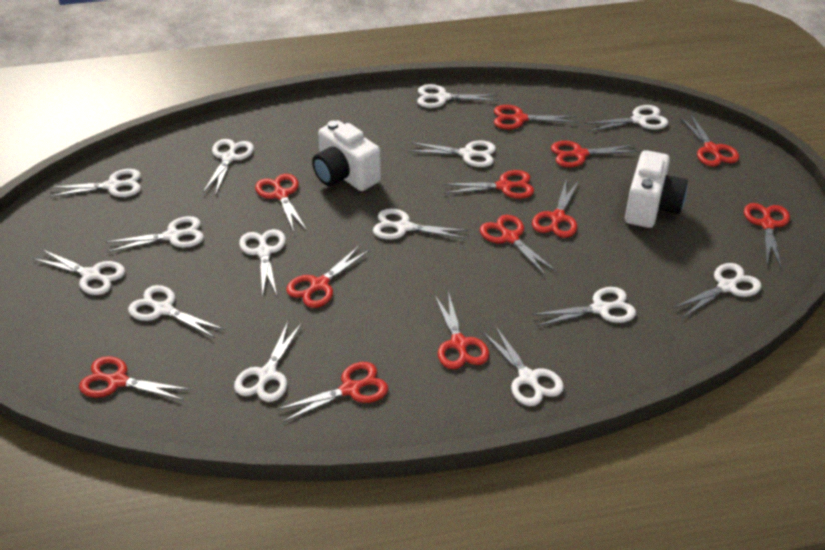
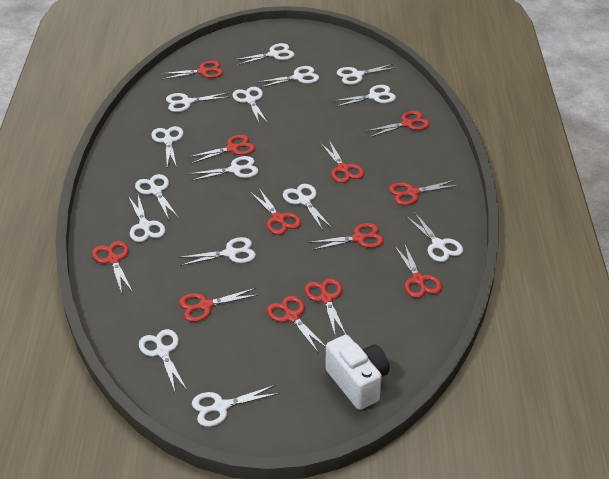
white camera: 2 -> 1
white scissors: 14 -> 15

